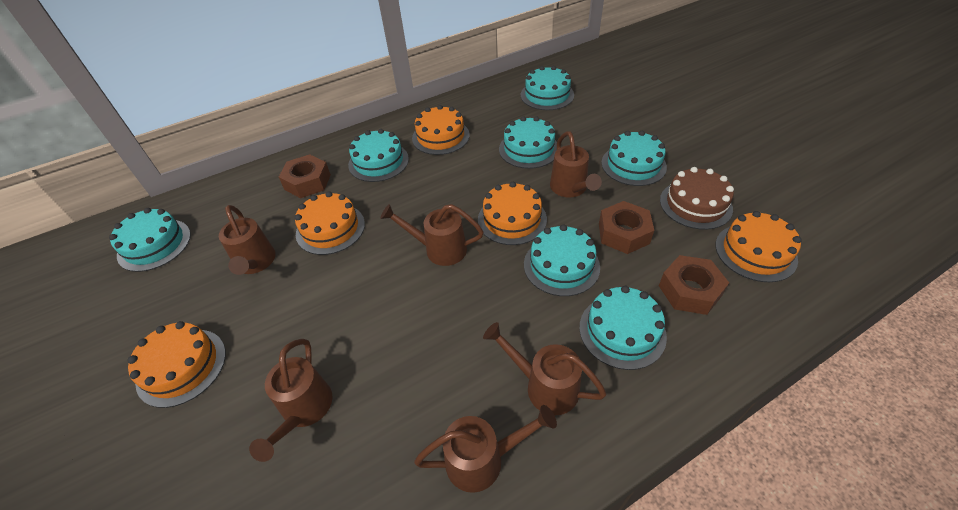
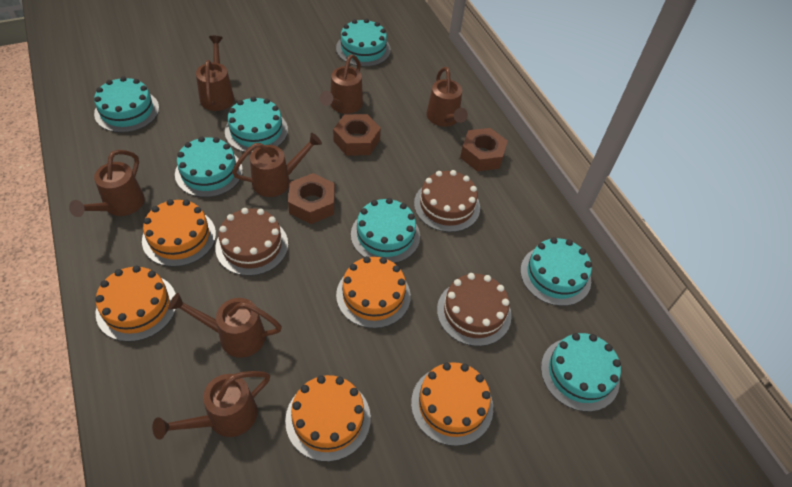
brown cake: 1 -> 3
brown watering can: 6 -> 7

